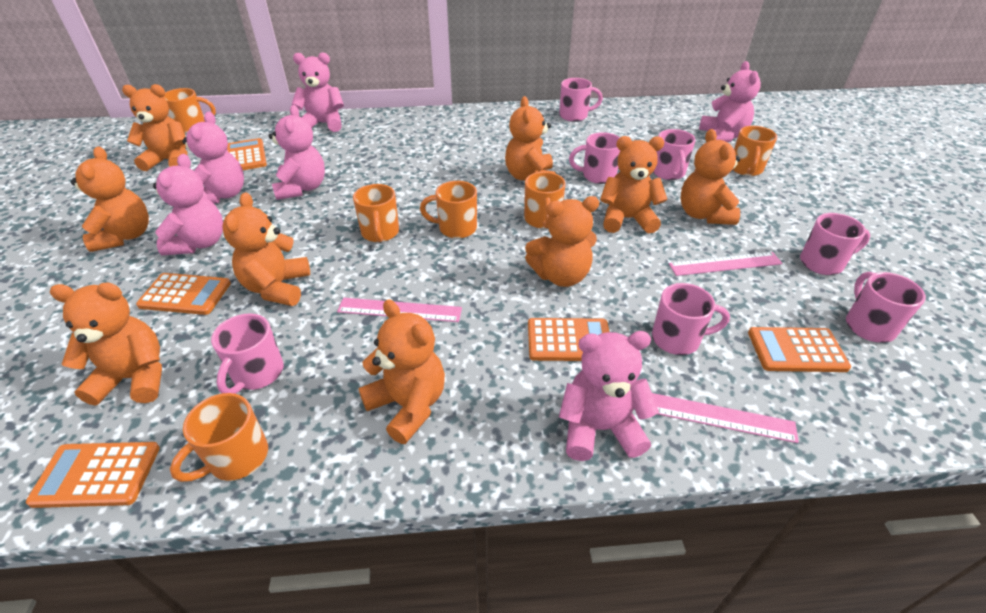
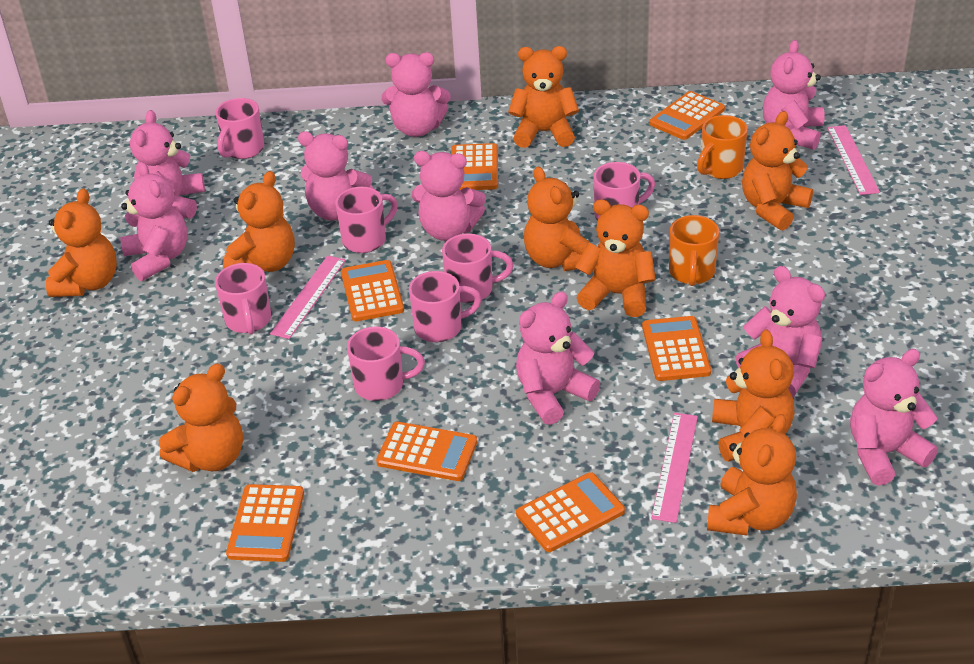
orange calculator: 5 -> 7
orange mug: 6 -> 2
pink teddy bear: 6 -> 9

